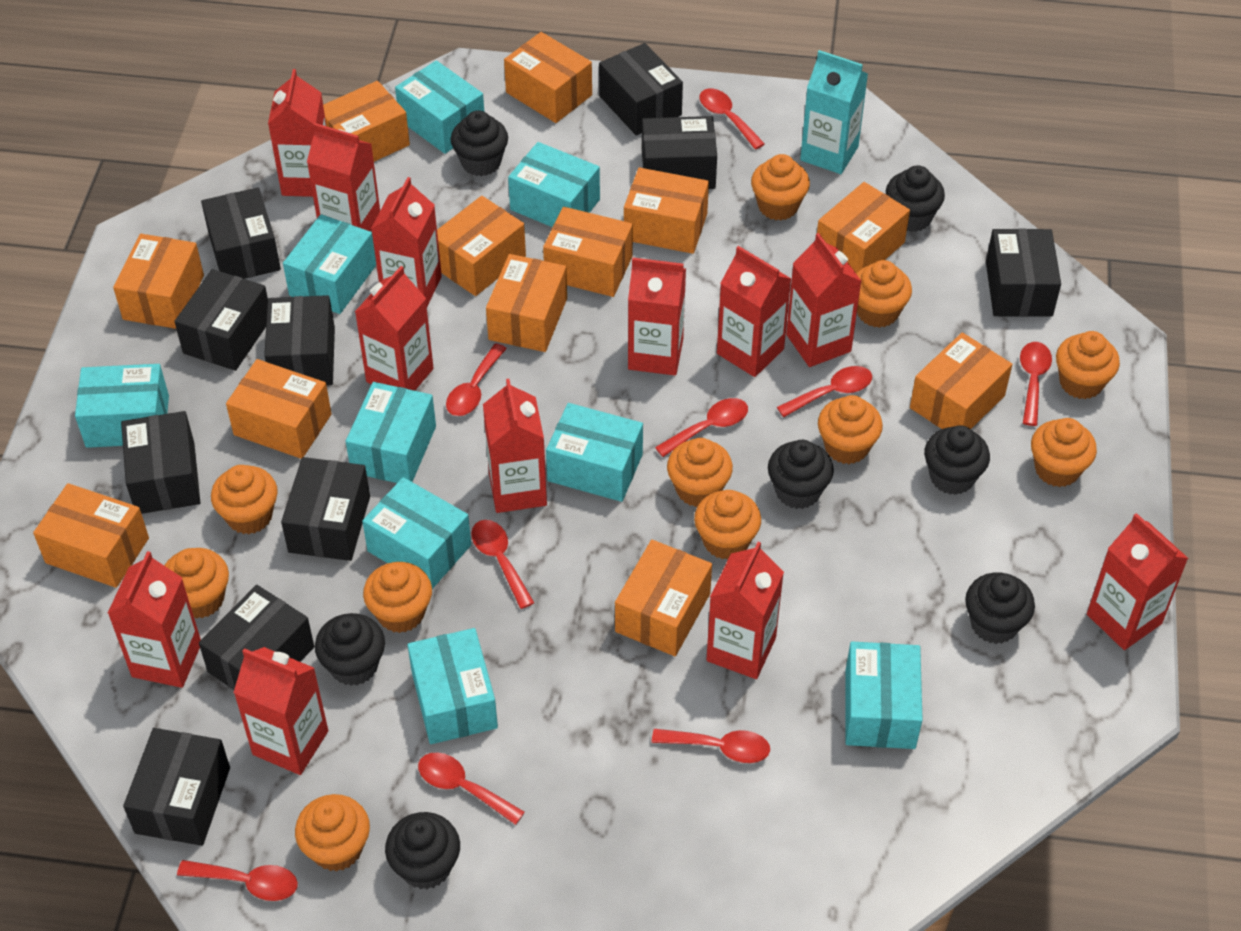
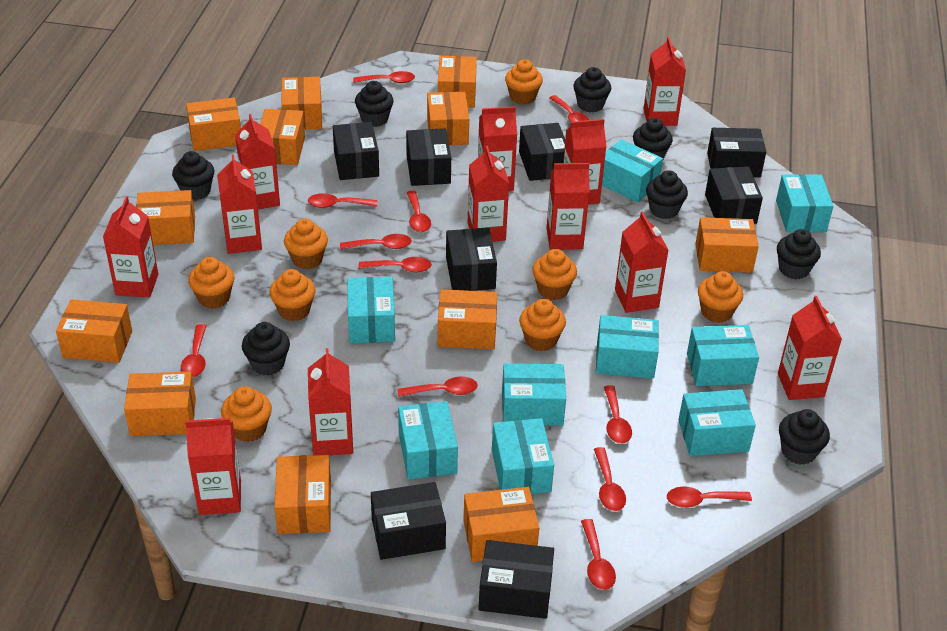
black box: 10 -> 8
black cupcake: 7 -> 8
orange cupcake: 11 -> 8
red spoon: 9 -> 12
turquoise carton: 1 -> 0

